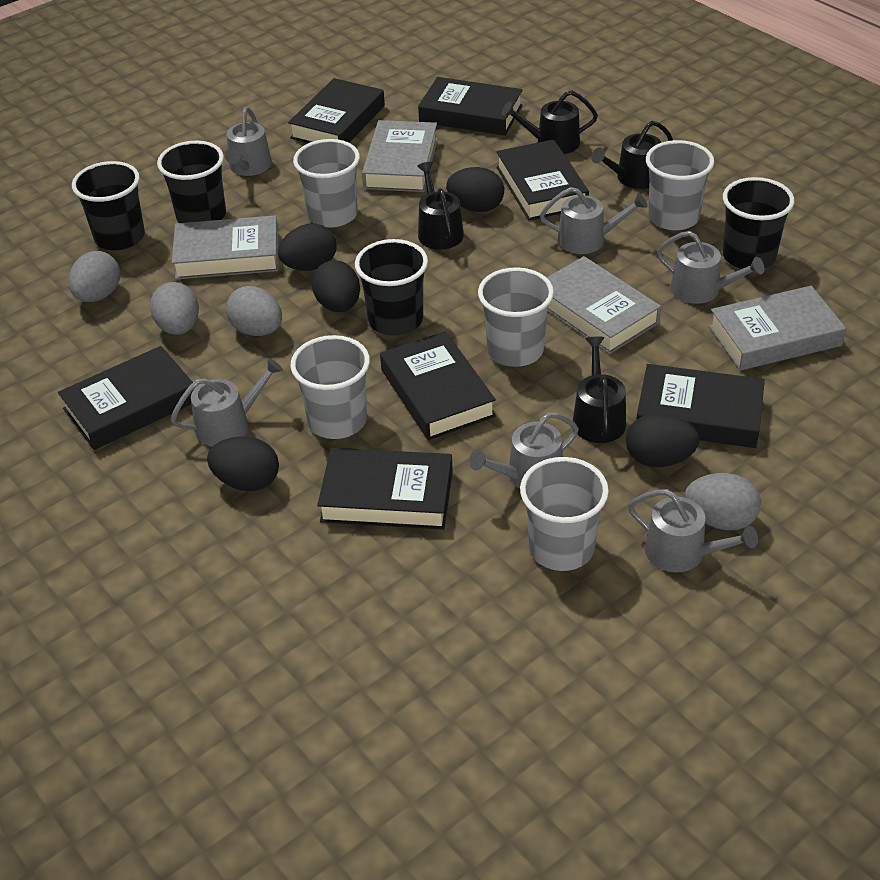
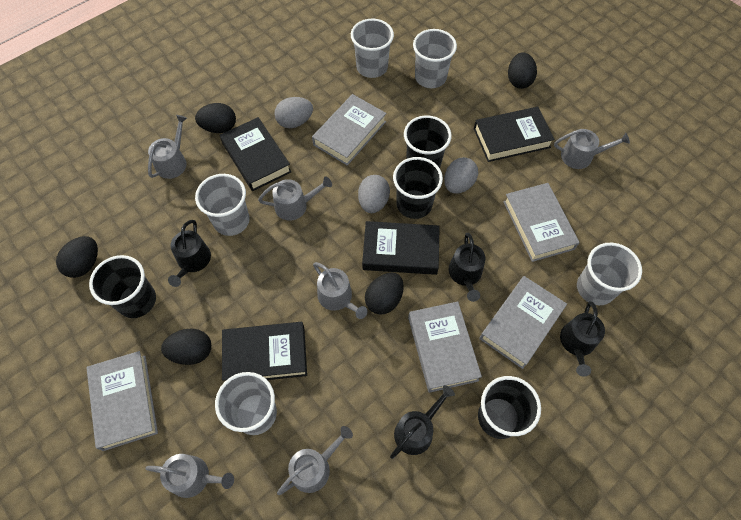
black book: 7 -> 4
grey book: 4 -> 5
grey egg: 4 -> 3

